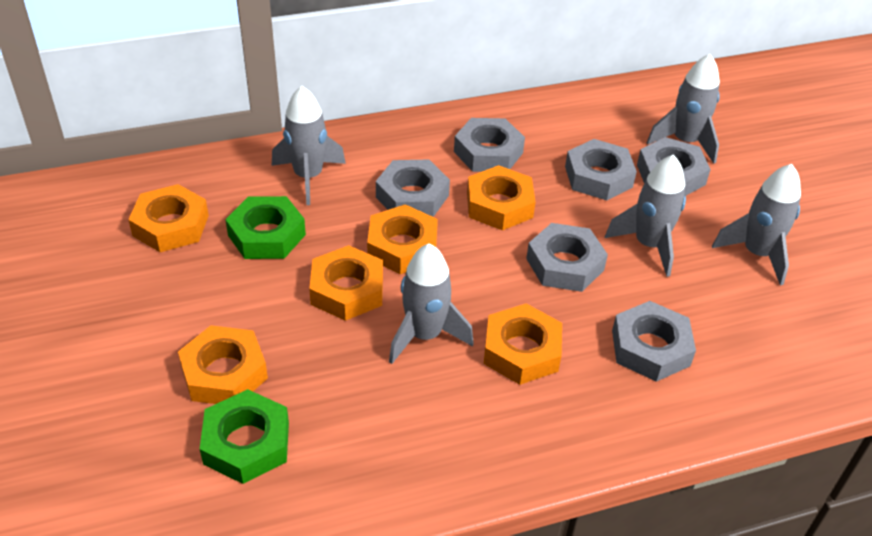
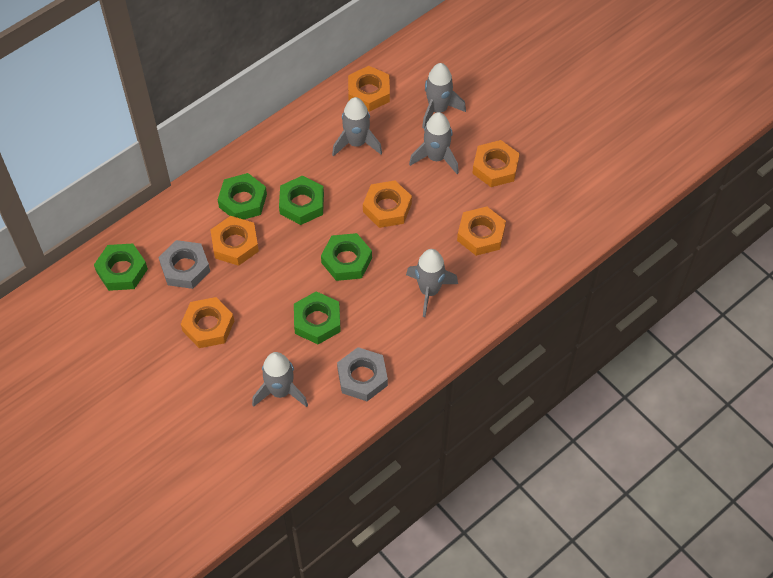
green nut: 2 -> 5
grey nut: 6 -> 2

